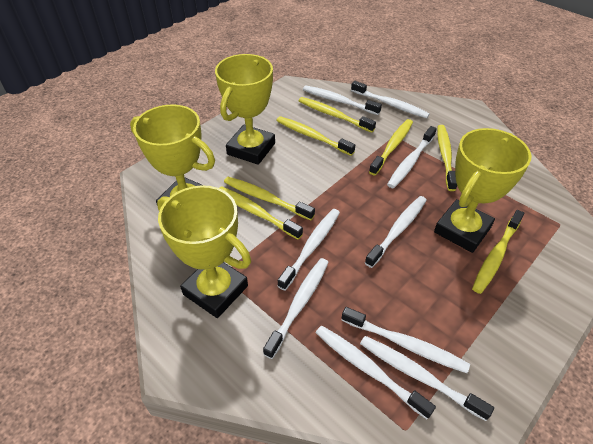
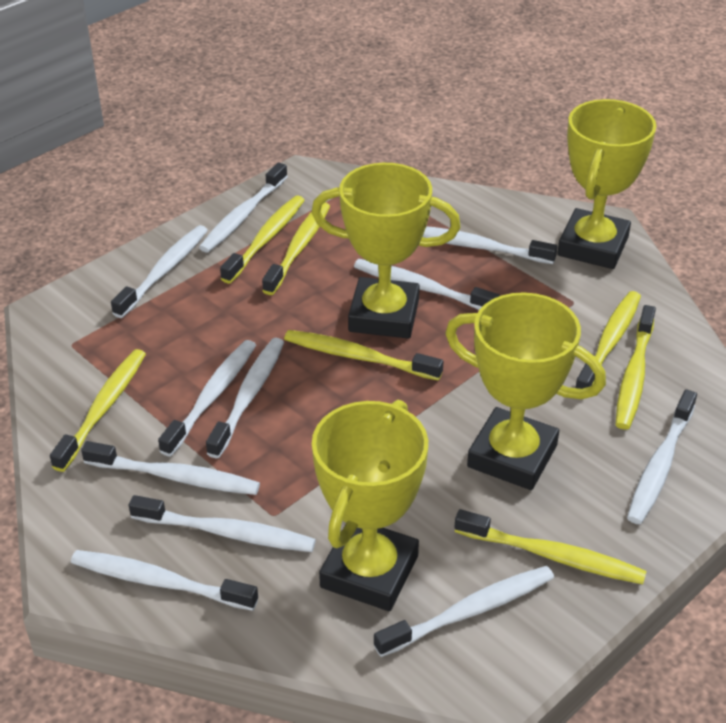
white toothbrush: 9 -> 11

